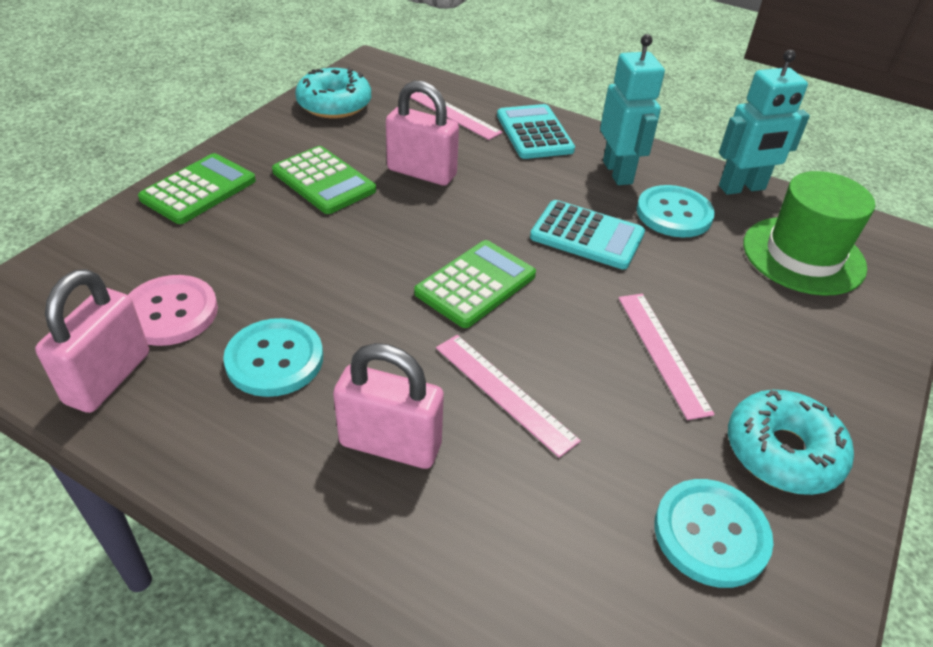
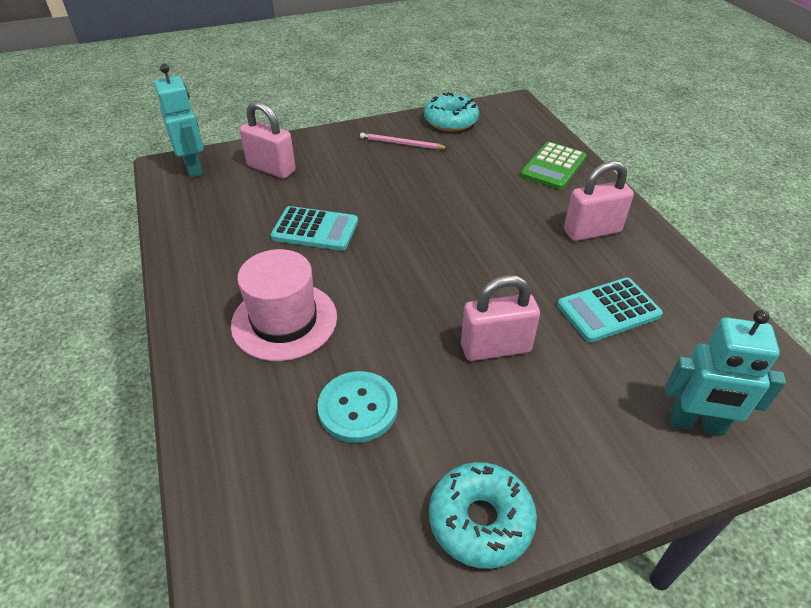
green calculator: 3 -> 1
green hat: 1 -> 0
pink button: 1 -> 0
pink hat: 0 -> 1
pink pencil: 0 -> 1
pink ruler: 3 -> 0
turquoise button: 3 -> 1

